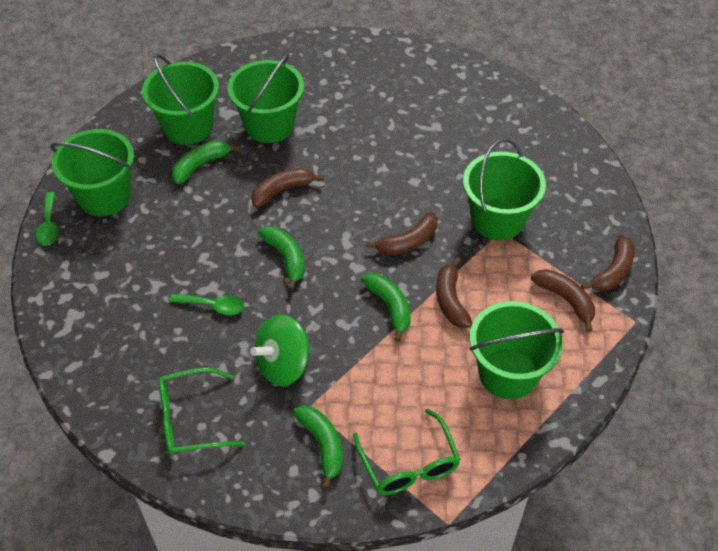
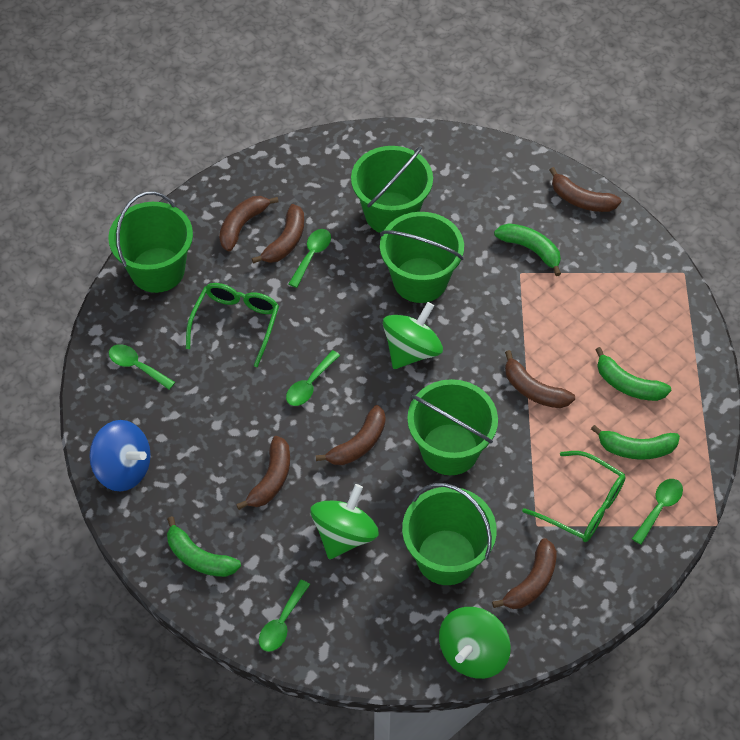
blue spinning top: 0 -> 1
brown banana: 5 -> 7
green spinning top: 1 -> 3
green spoon: 2 -> 5

